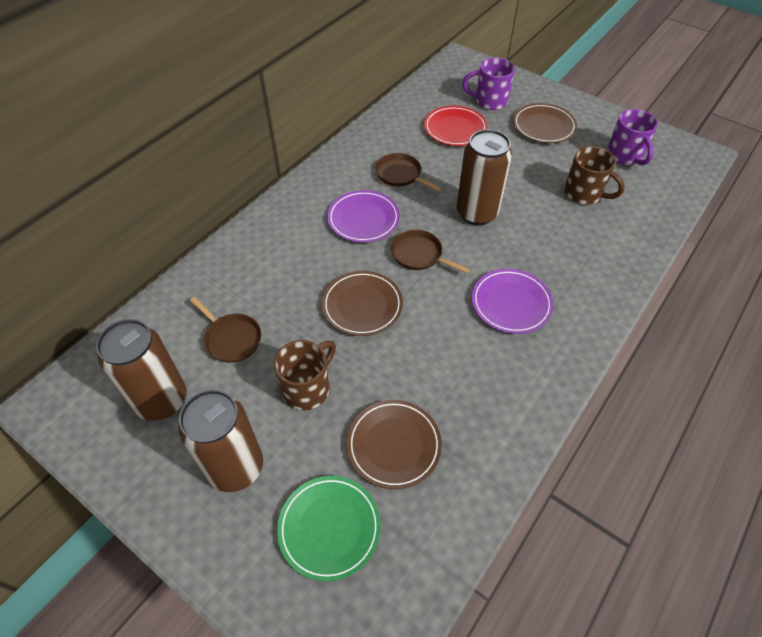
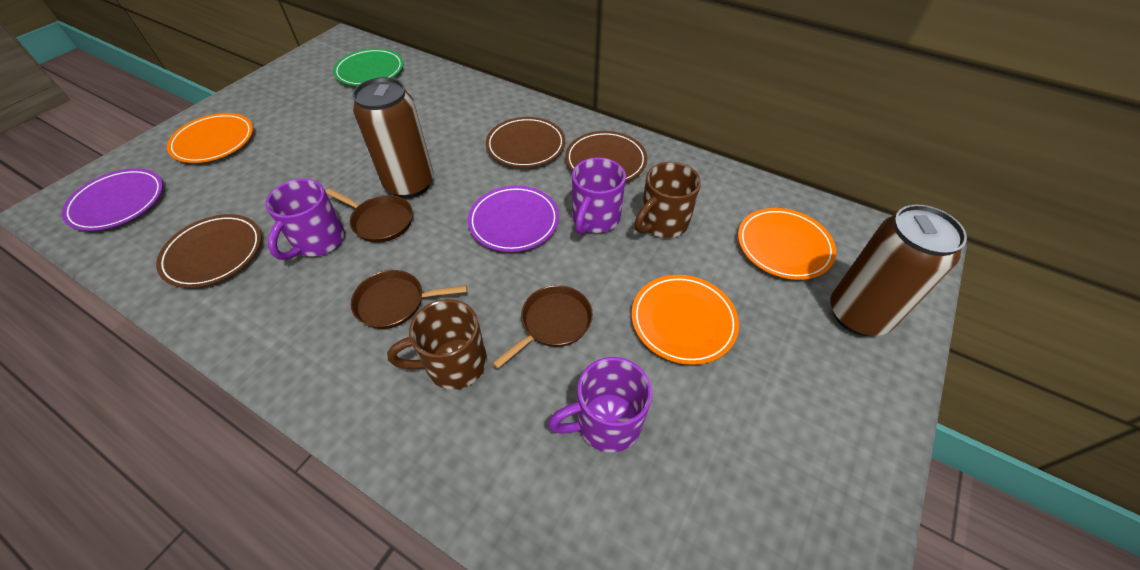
brown can: 3 -> 2
orange plate: 0 -> 3
purple mug: 2 -> 3
red plate: 1 -> 0

